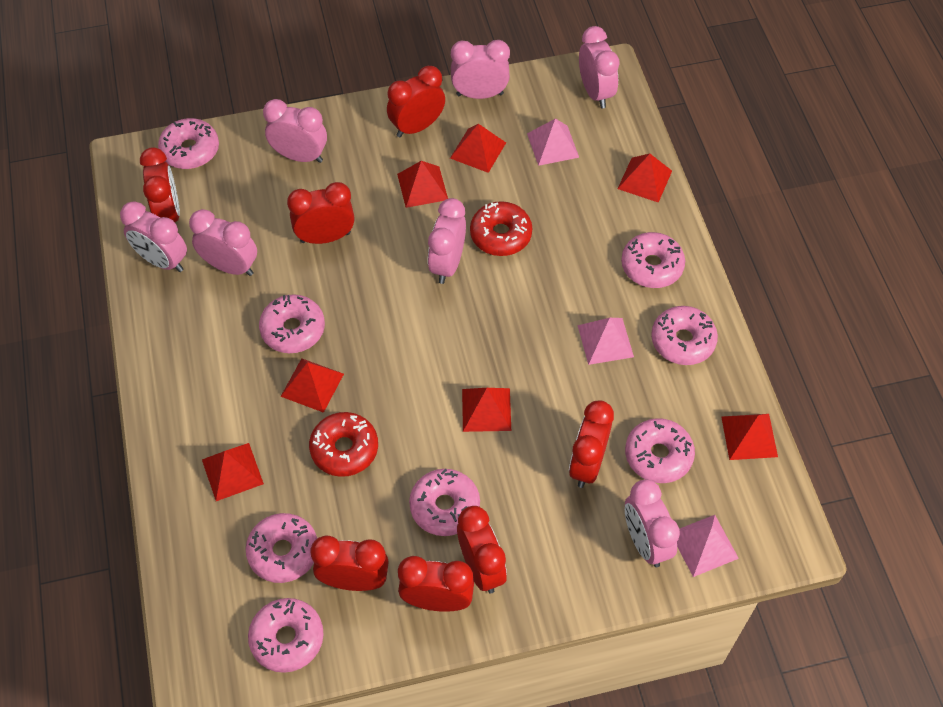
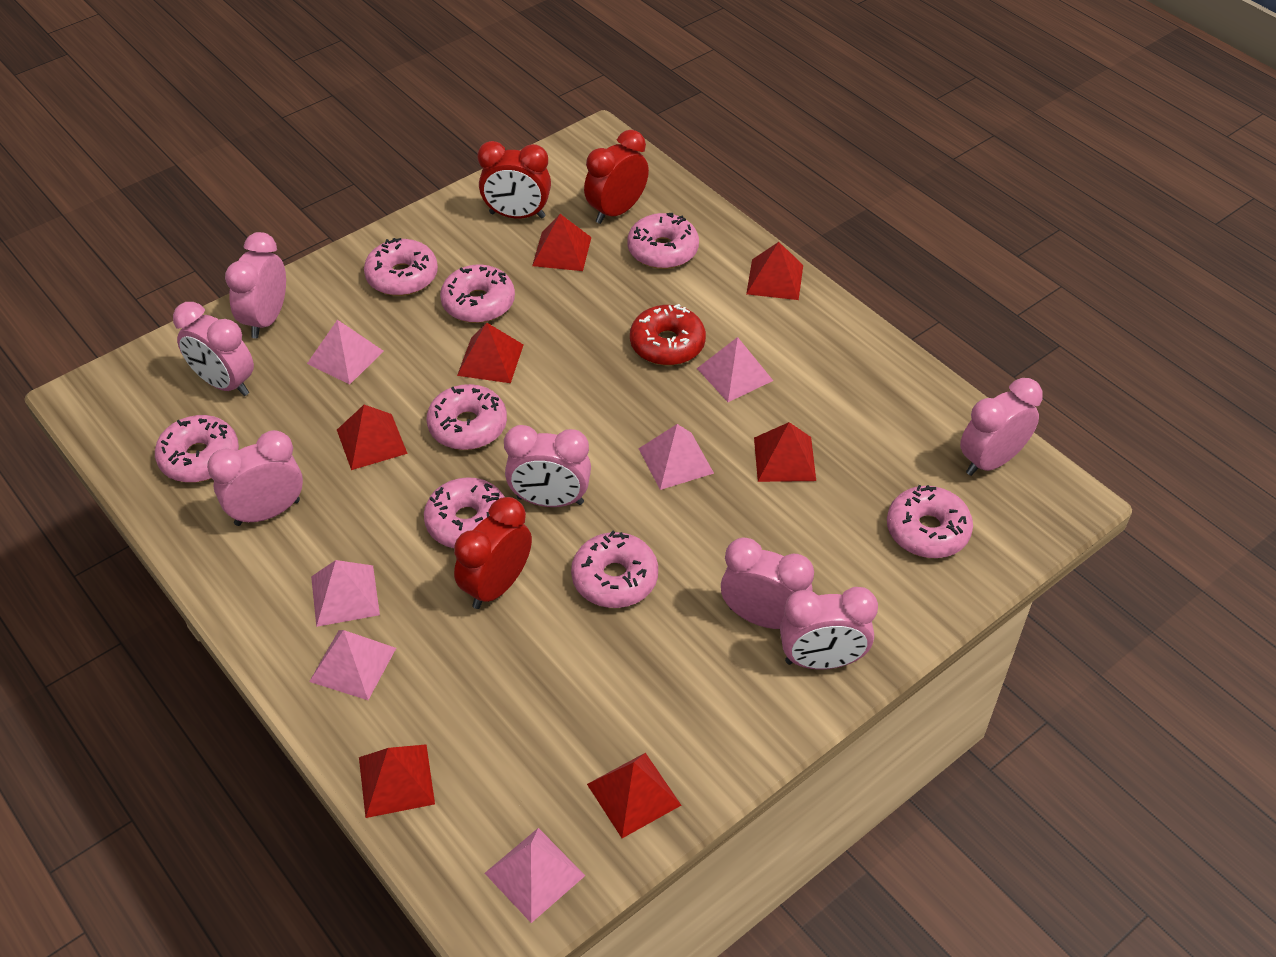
pink pyramid: 3 -> 6
red clock: 7 -> 3
red donut: 2 -> 1

